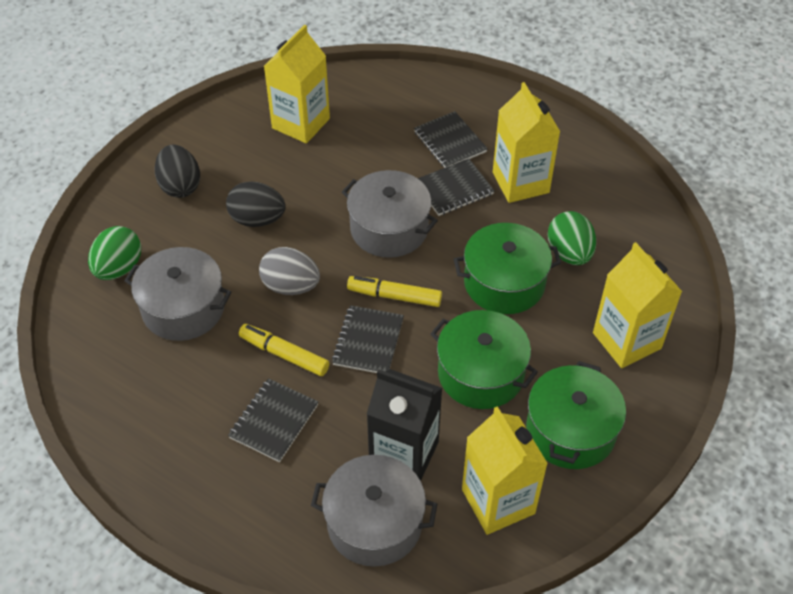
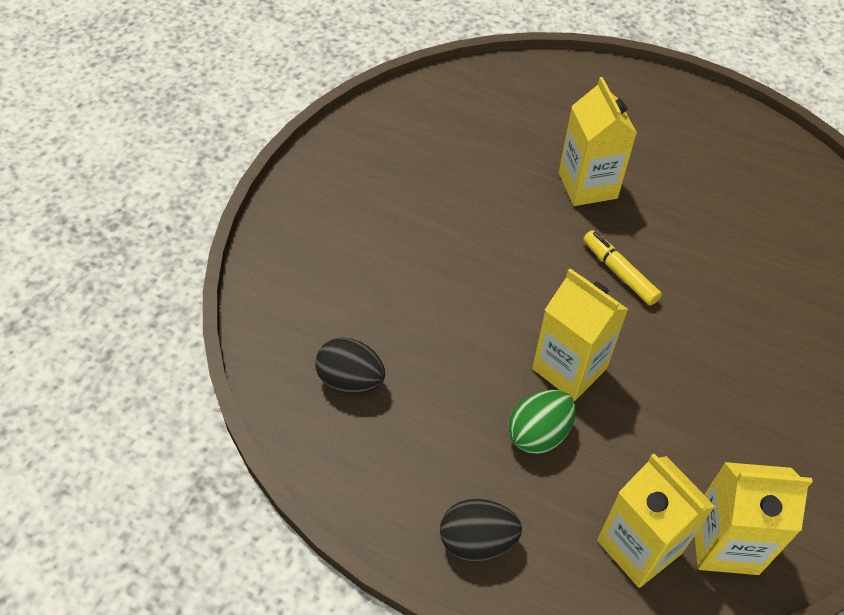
black carton: 1 -> 0
black notebook: 4 -> 0
green egg: 2 -> 1
green pot: 3 -> 0
grey egg: 1 -> 0
grey pot: 3 -> 0
yellow marker: 2 -> 1

